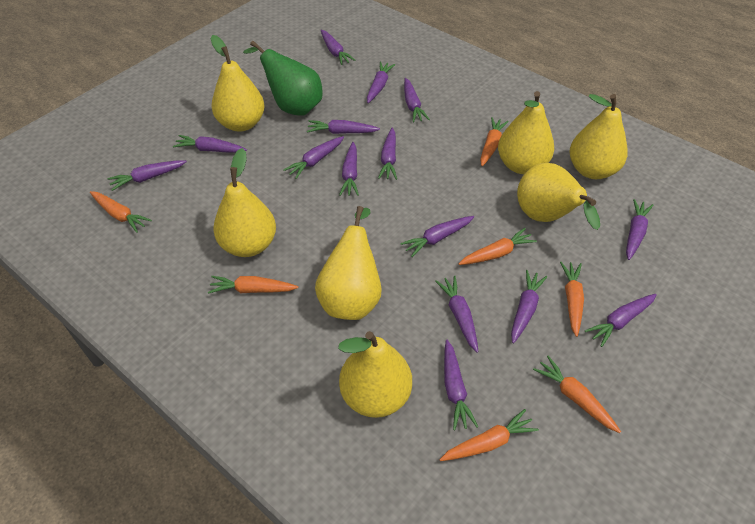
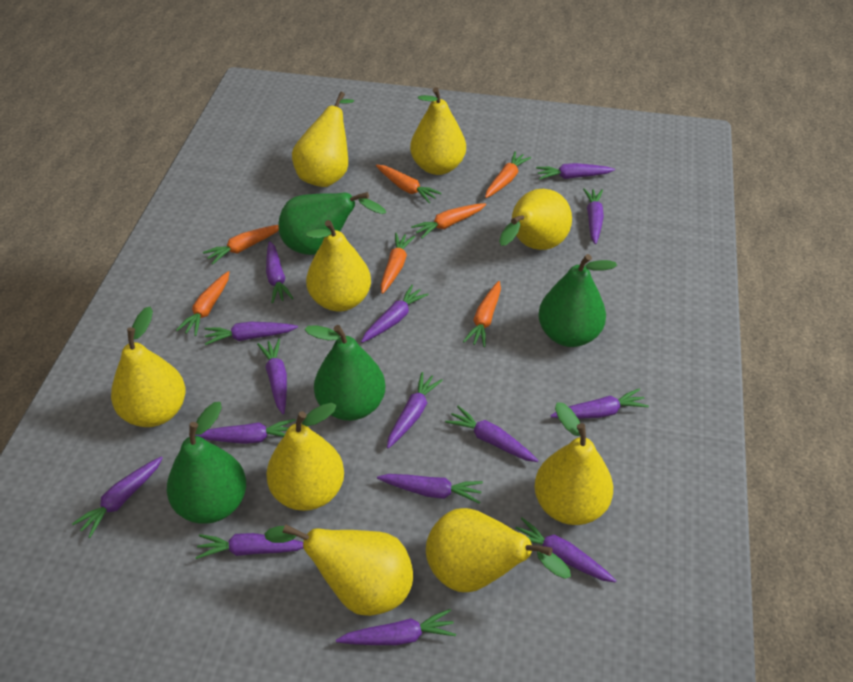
green pear: 1 -> 4
yellow pear: 7 -> 9

